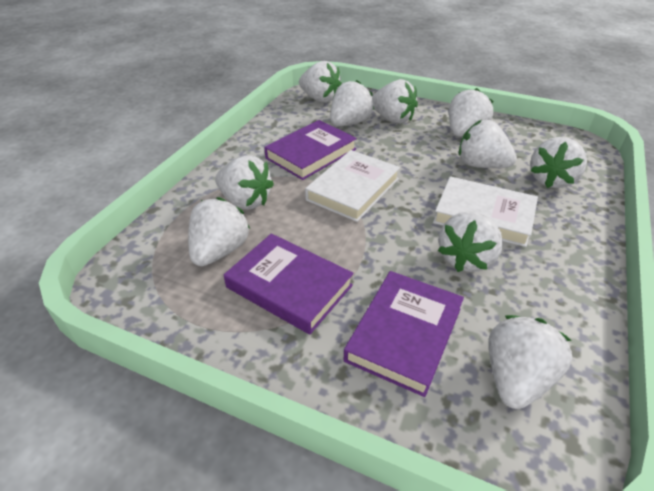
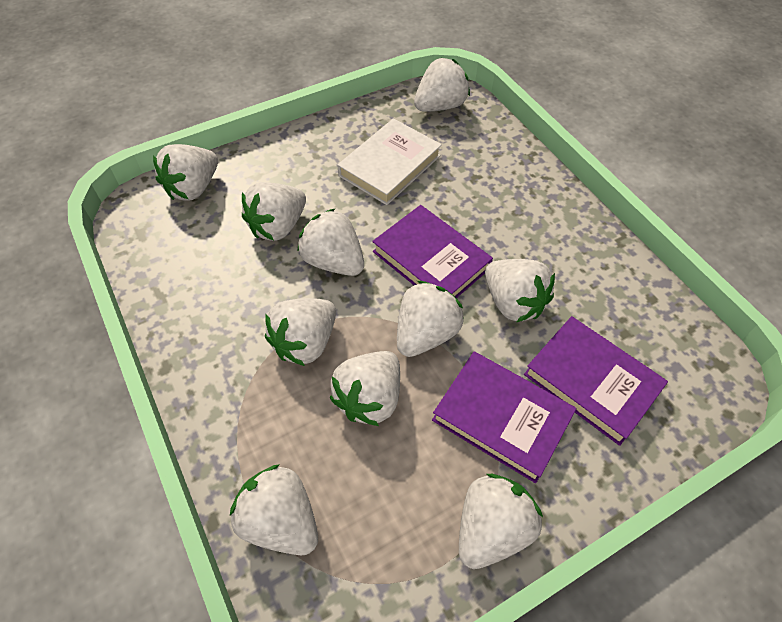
white book: 2 -> 1

